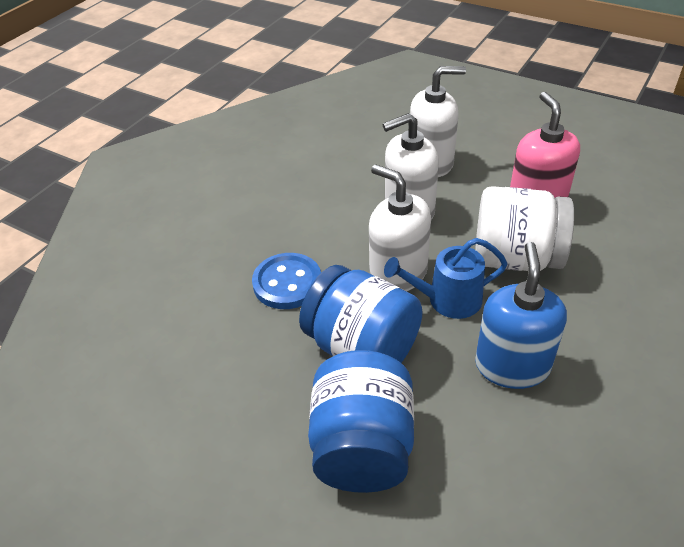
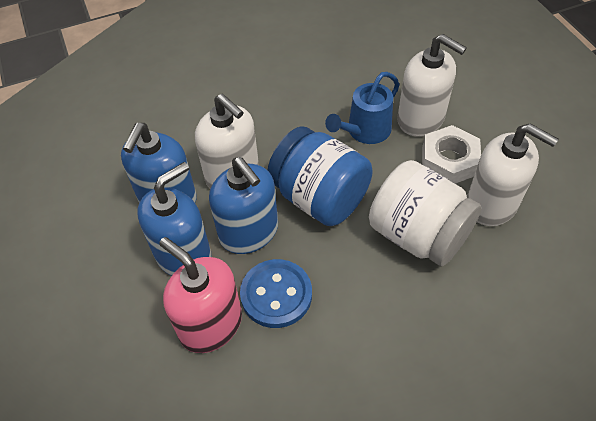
blue jar: 2 -> 1
blue soap dispenser: 1 -> 3
white nut: 0 -> 1

